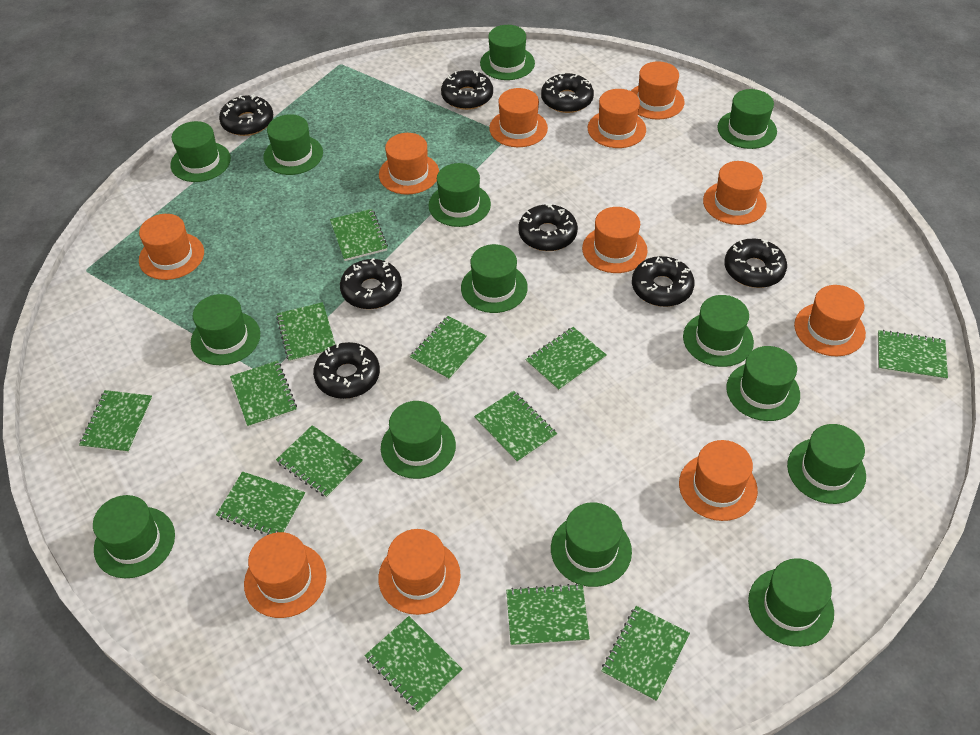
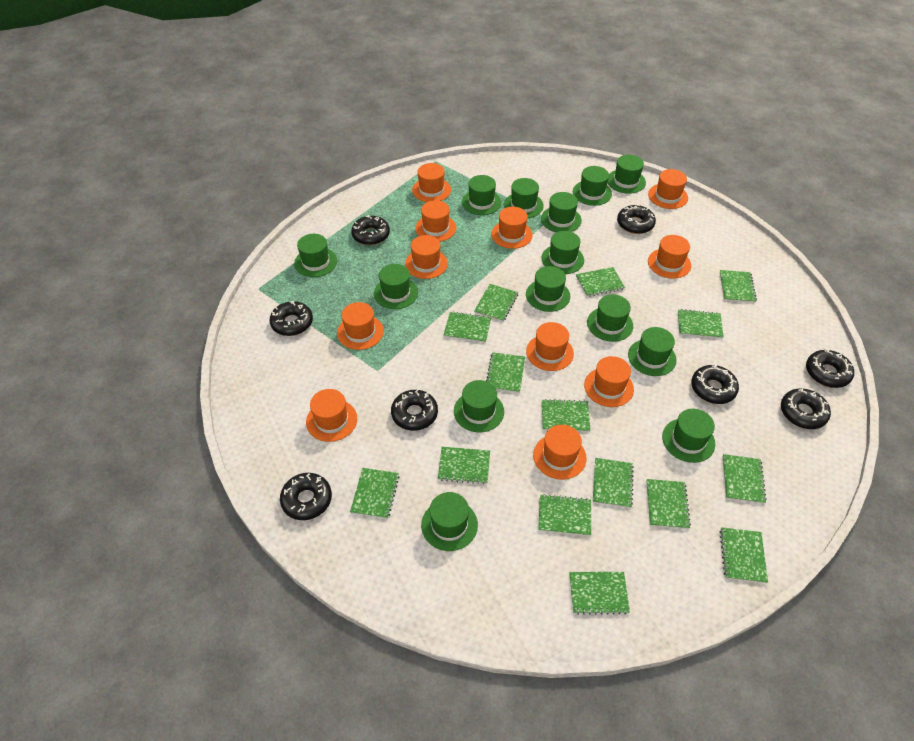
green notebook: 13 -> 15

